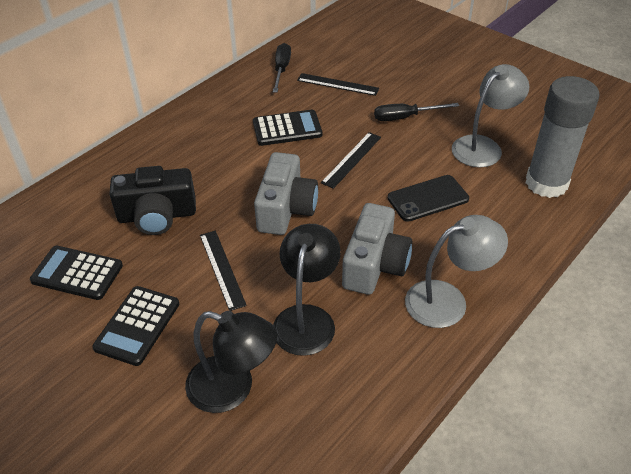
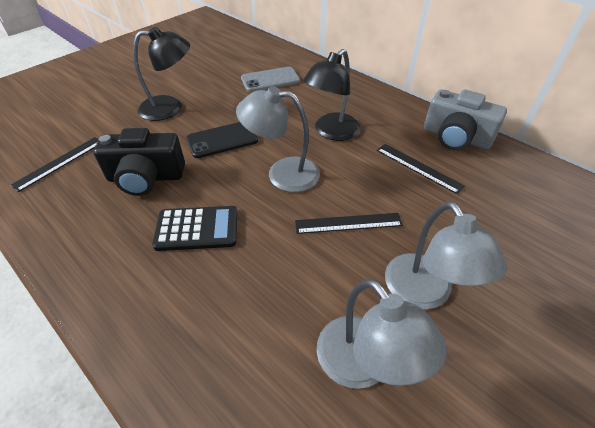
black calculator: 3 -> 1
black screwdriver: 2 -> 0
grey camera: 2 -> 1
grey glue stick: 1 -> 0
grey lamp: 2 -> 3
grey phone: 0 -> 1

